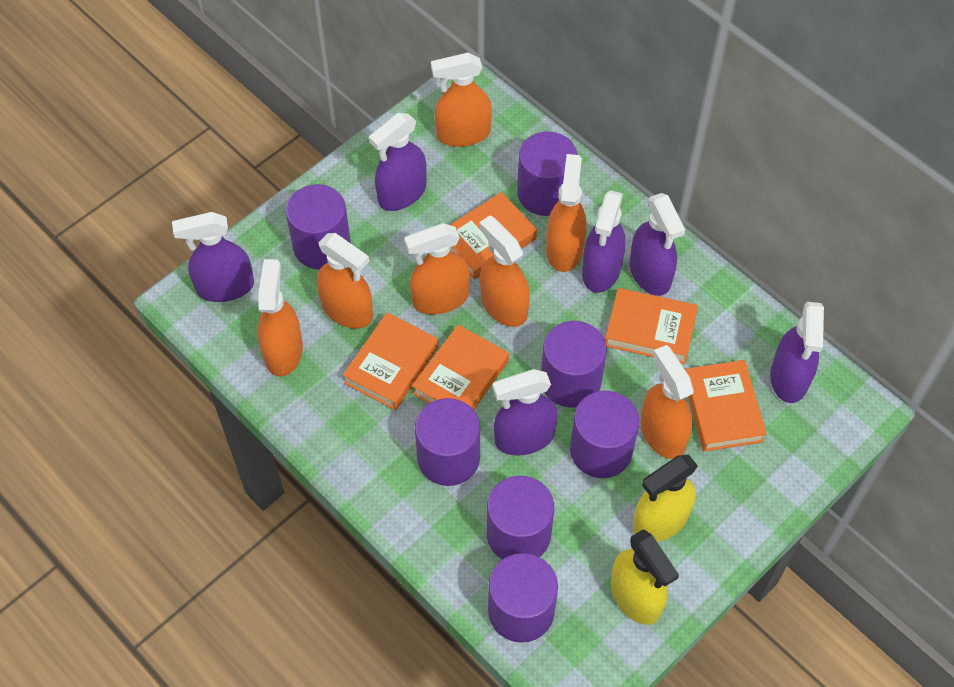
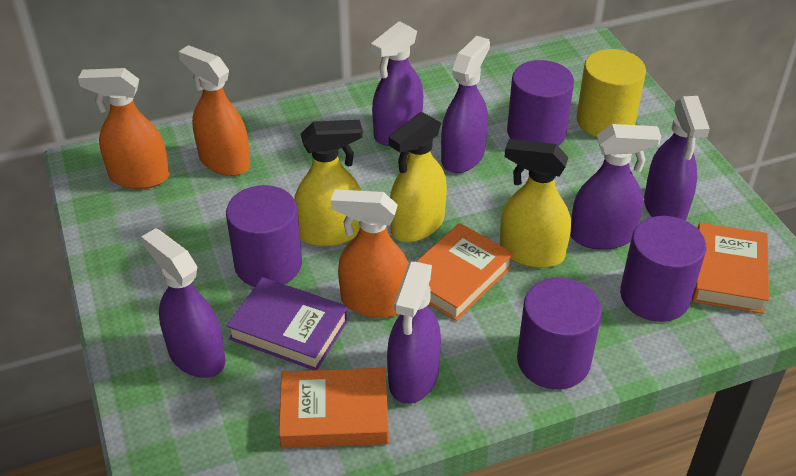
orange book: 5 -> 3
orange spray bottle: 7 -> 3
purple book: 0 -> 1
purple cylinder: 7 -> 4
yellow cylinder: 0 -> 1
yellow spray bottle: 2 -> 3

